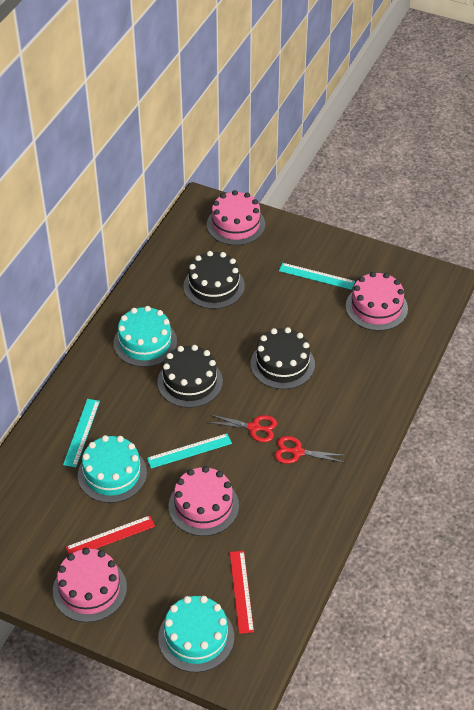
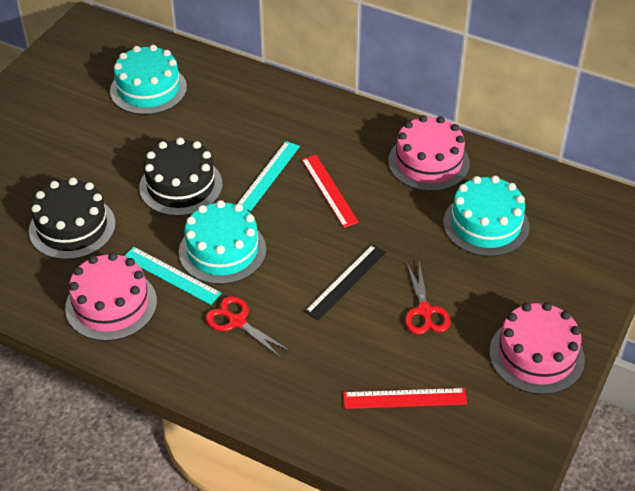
black cake: 3 -> 2
black ruler: 0 -> 1
pink cake: 4 -> 3
turquoise ruler: 3 -> 2

